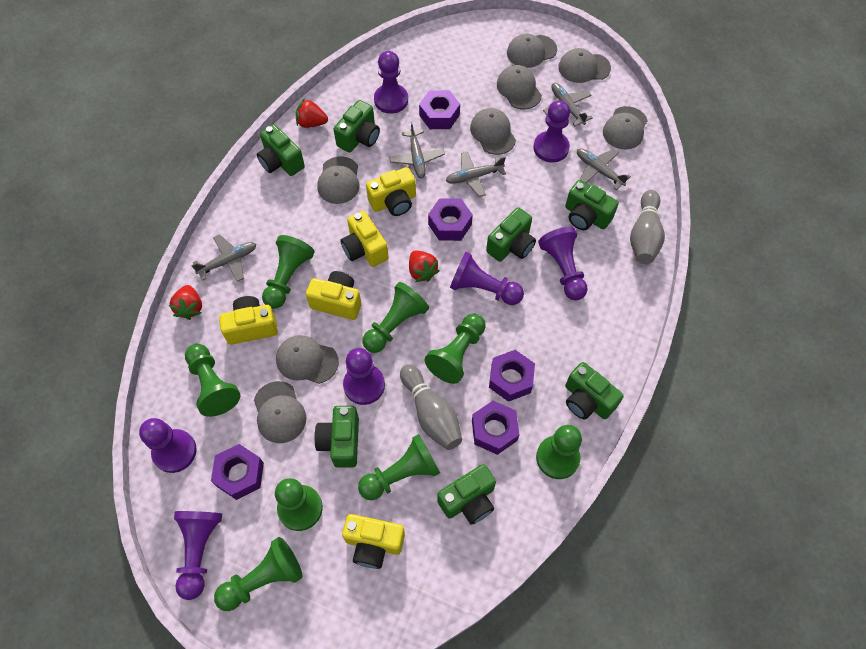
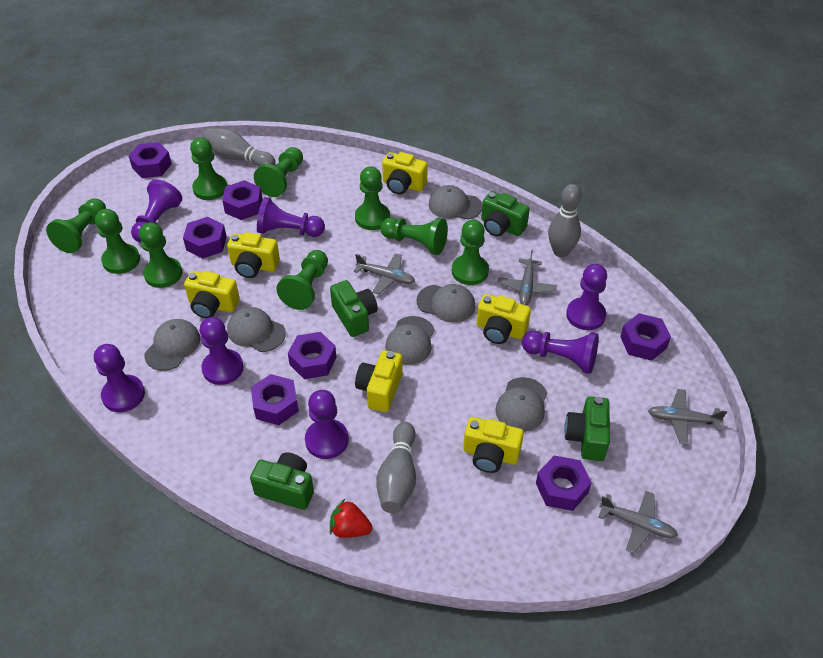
green camera: 7 -> 4
green pawn: 8 -> 9
grey bowling pin: 2 -> 3
grey cap: 8 -> 6
grey plane: 5 -> 4
purple nut: 5 -> 7
red strawberry: 3 -> 1
yellow camera: 5 -> 6

